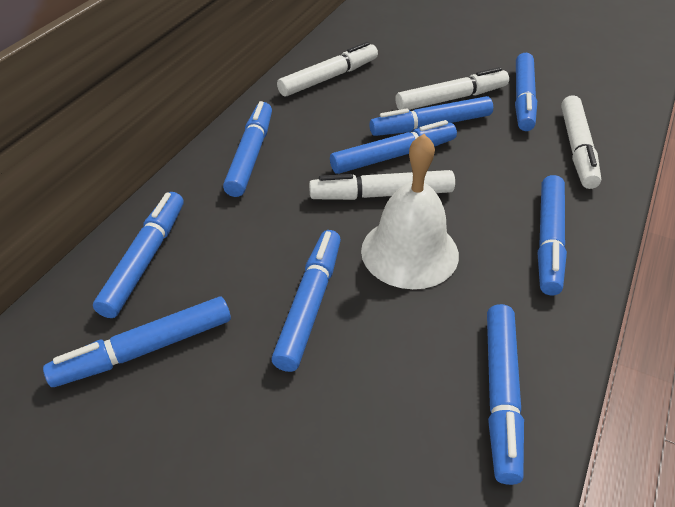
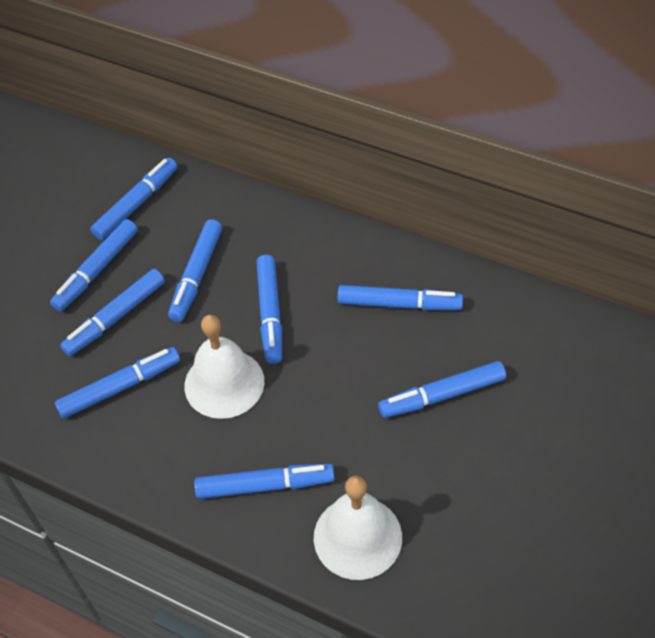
white bell: 1 -> 2
white marker: 4 -> 0

